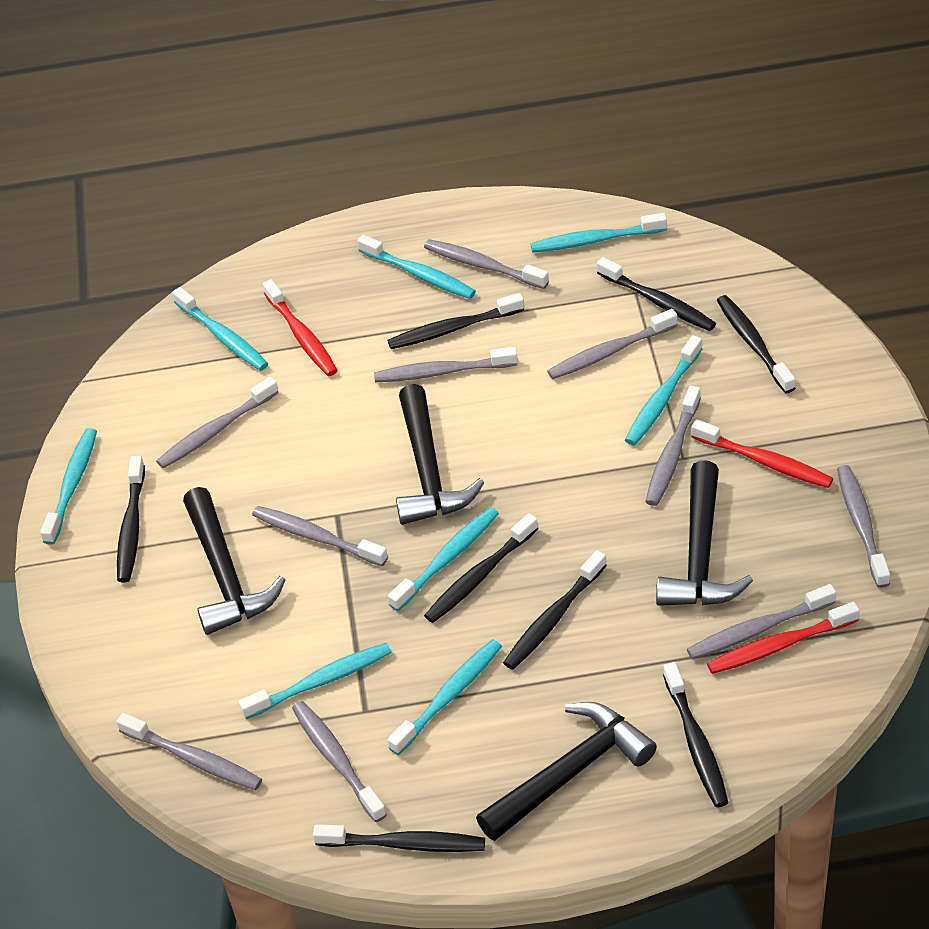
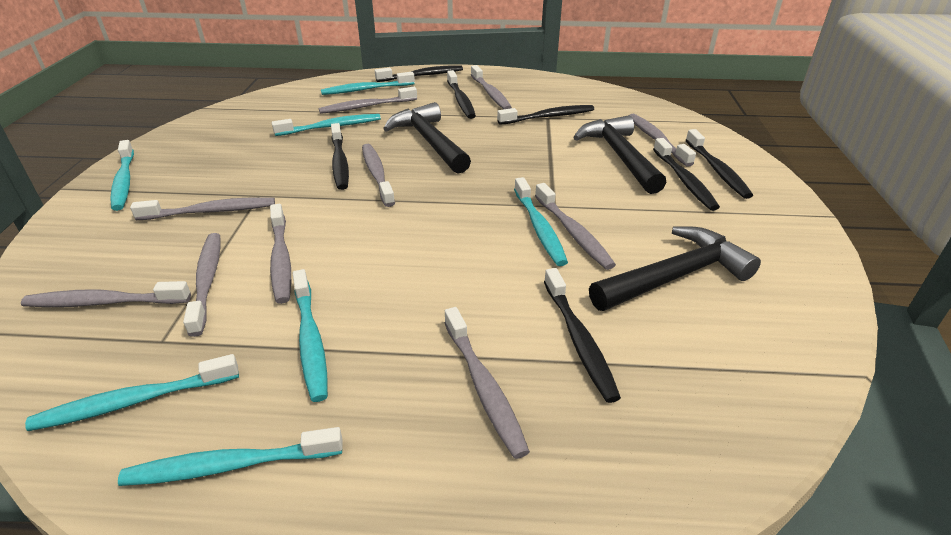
black hammer: 4 -> 3
black toothbrush: 8 -> 7
red toothbrush: 3 -> 0
turquoise toothbrush: 8 -> 7

